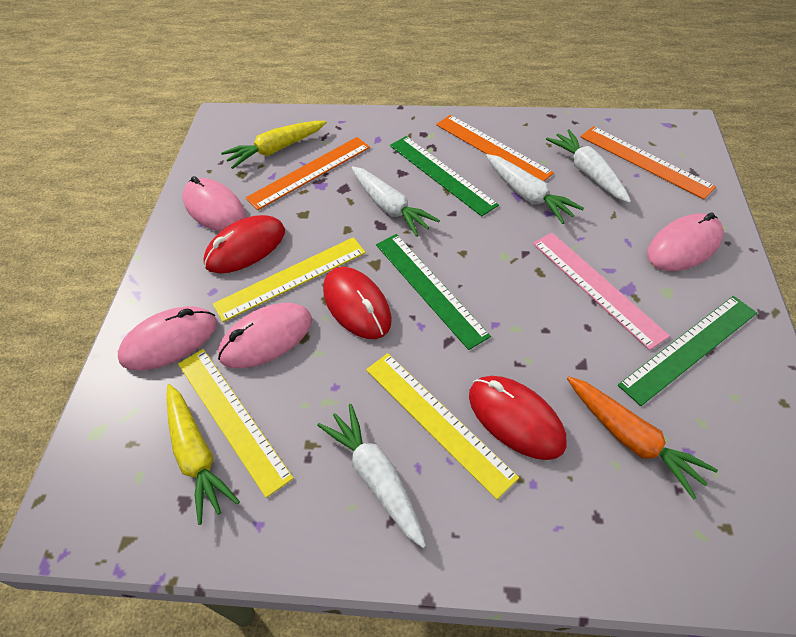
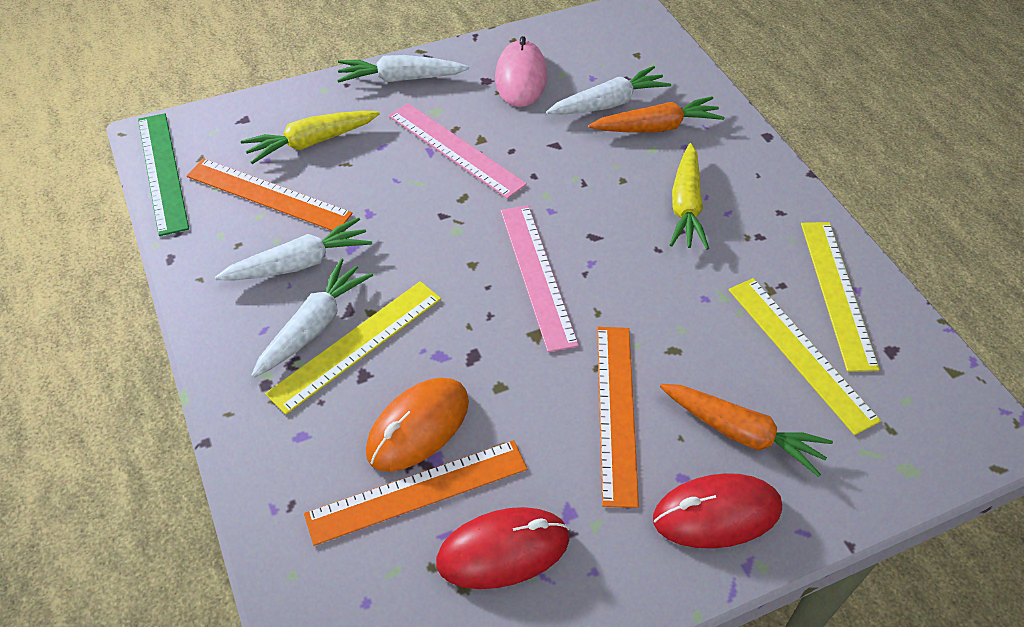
green ruler: 3 -> 1
orange carrot: 1 -> 2
orange mouse: 0 -> 1
pink mouse: 4 -> 1
pink ruler: 1 -> 2
red mouse: 3 -> 2

